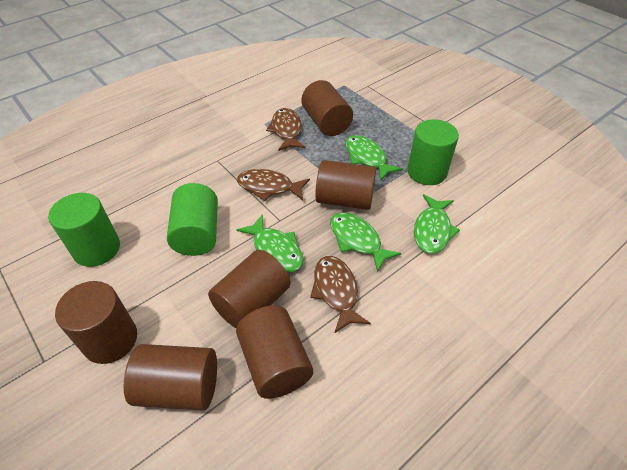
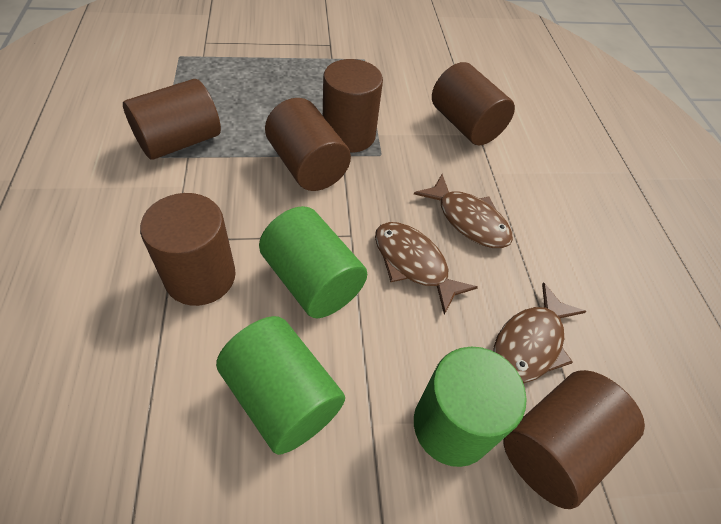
green fish: 4 -> 0

